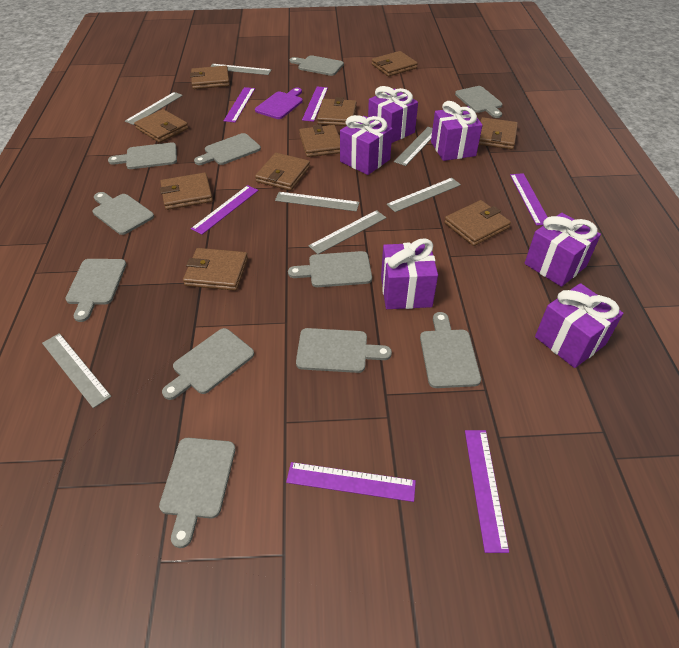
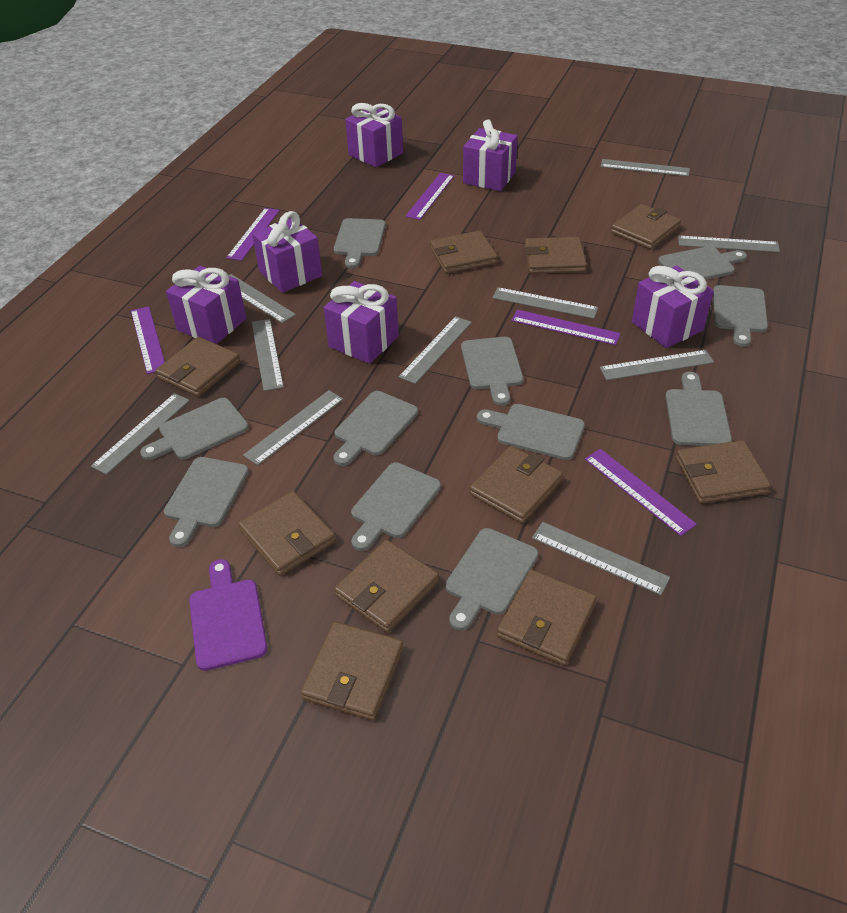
grey ruler: 7 -> 10
purple ruler: 6 -> 5

